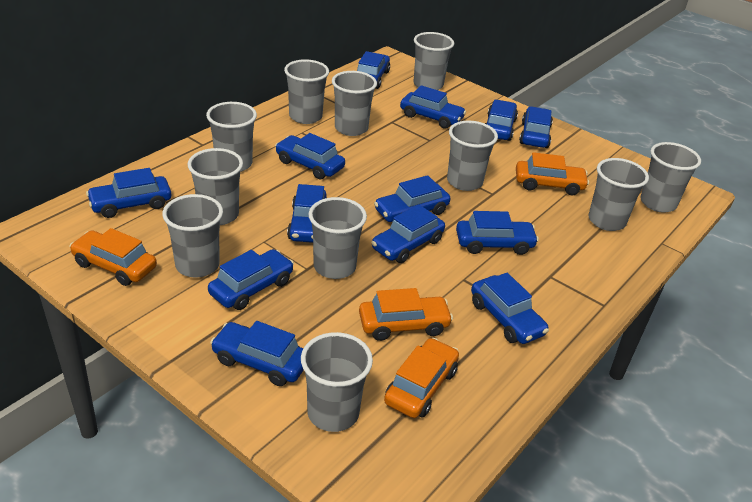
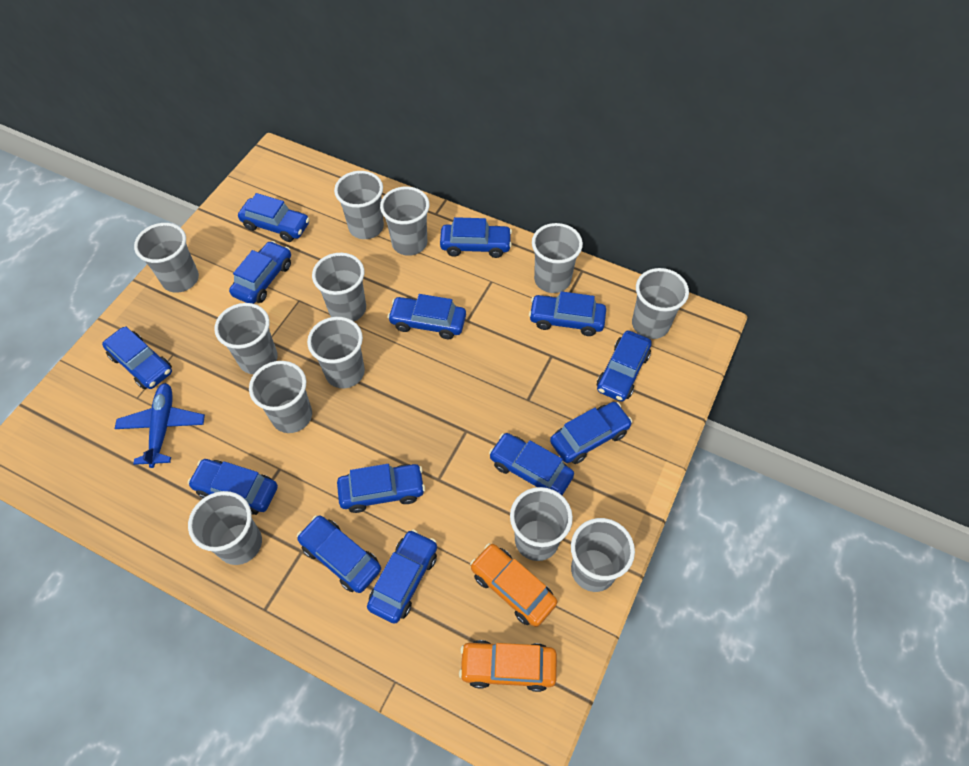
blue plane: 0 -> 1
grey cup: 11 -> 12
orange car: 4 -> 2

